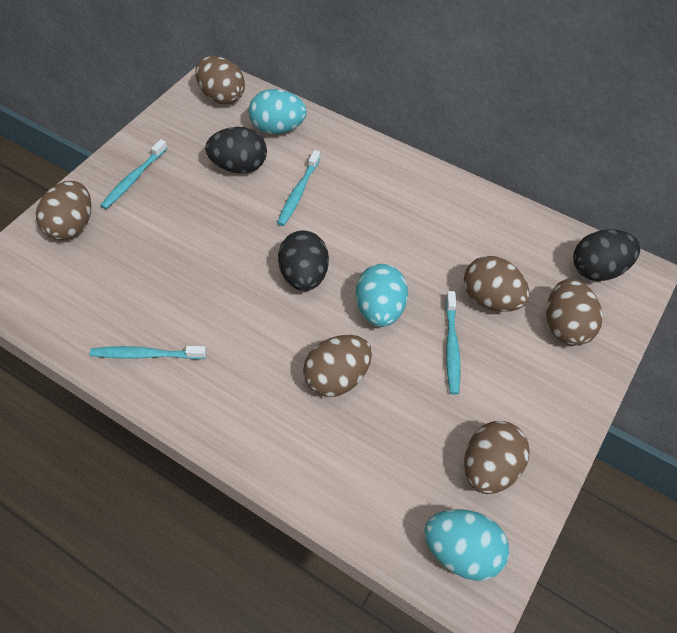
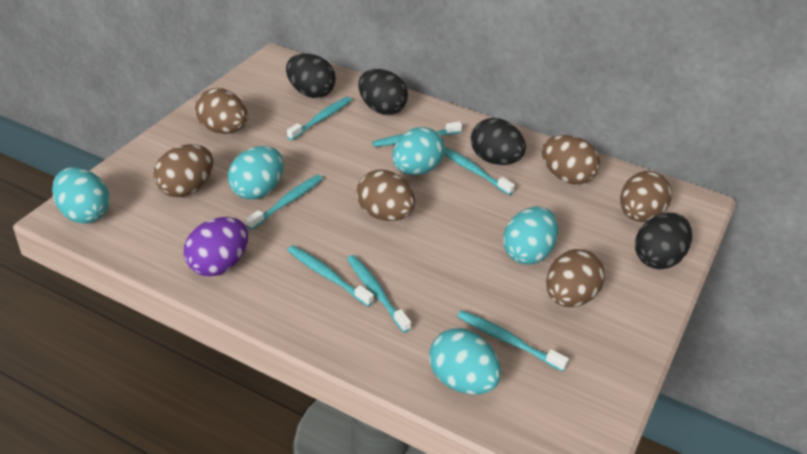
black egg: 3 -> 4
purple egg: 0 -> 1
turquoise egg: 3 -> 5
turquoise toothbrush: 4 -> 7

